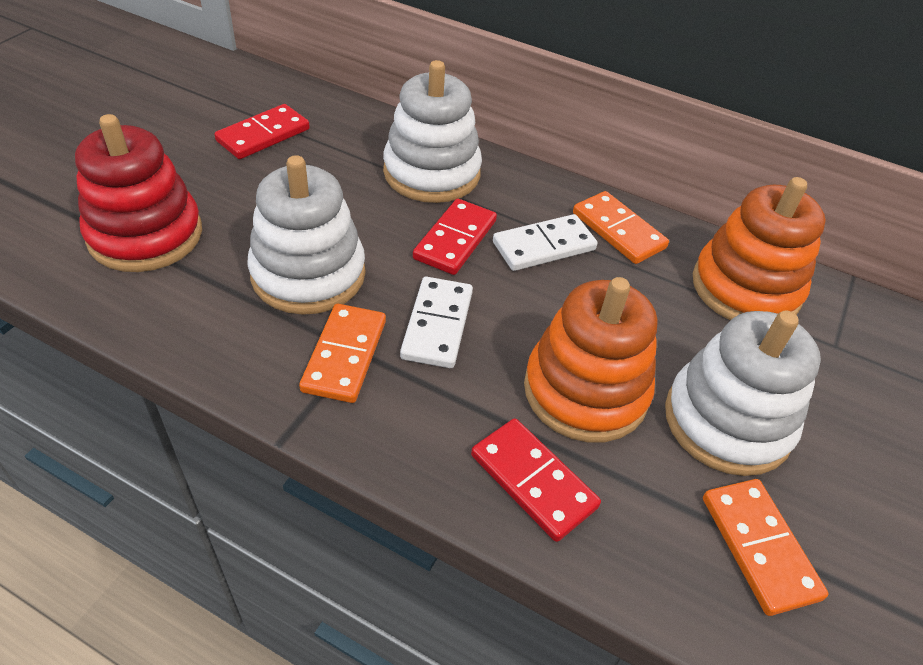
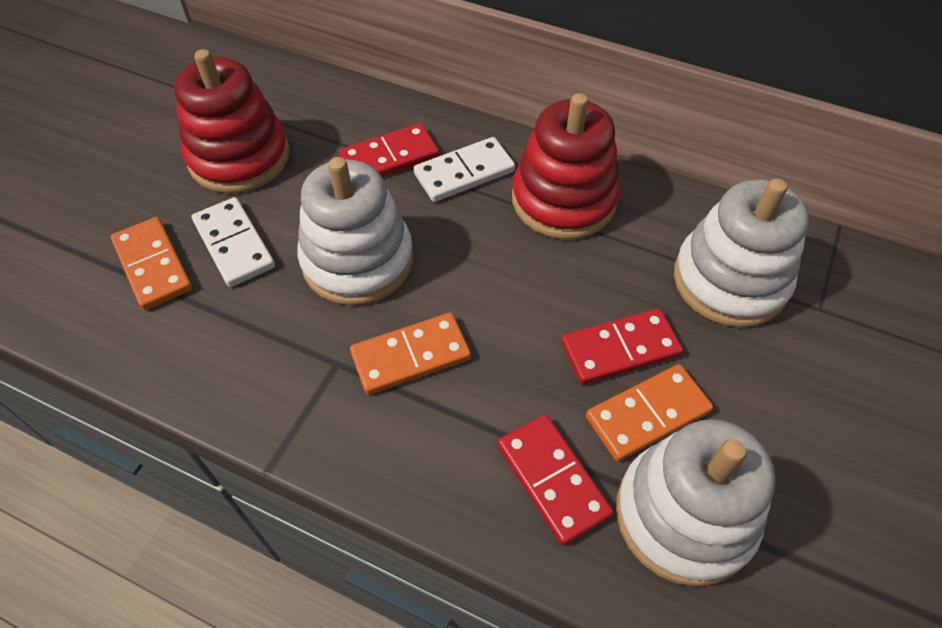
orange stacking toy: 2 -> 0
red stacking toy: 1 -> 2

